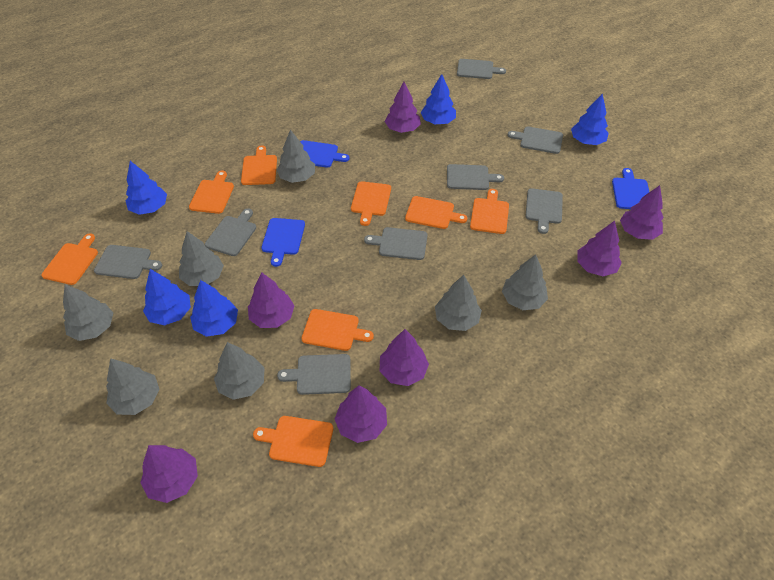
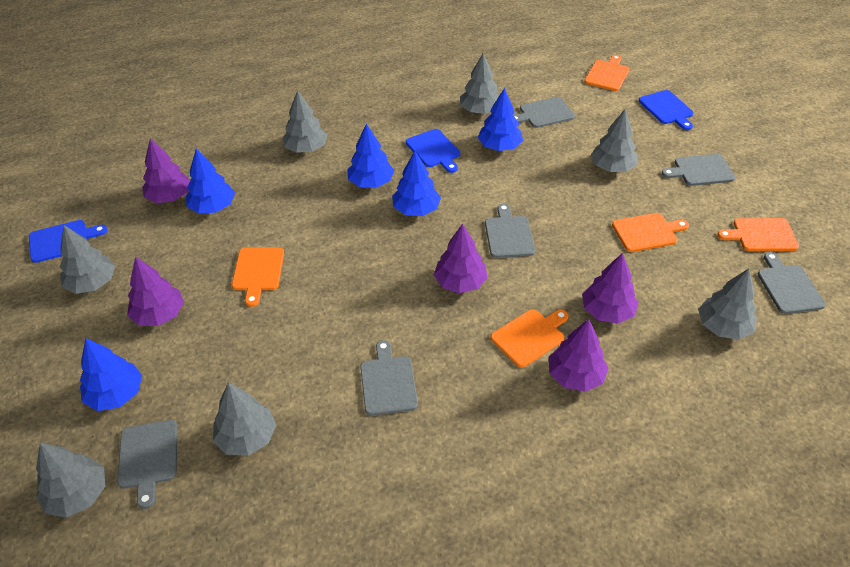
grey cutting board: 8 -> 6
orange cutting board: 8 -> 5
purple tree: 7 -> 5

